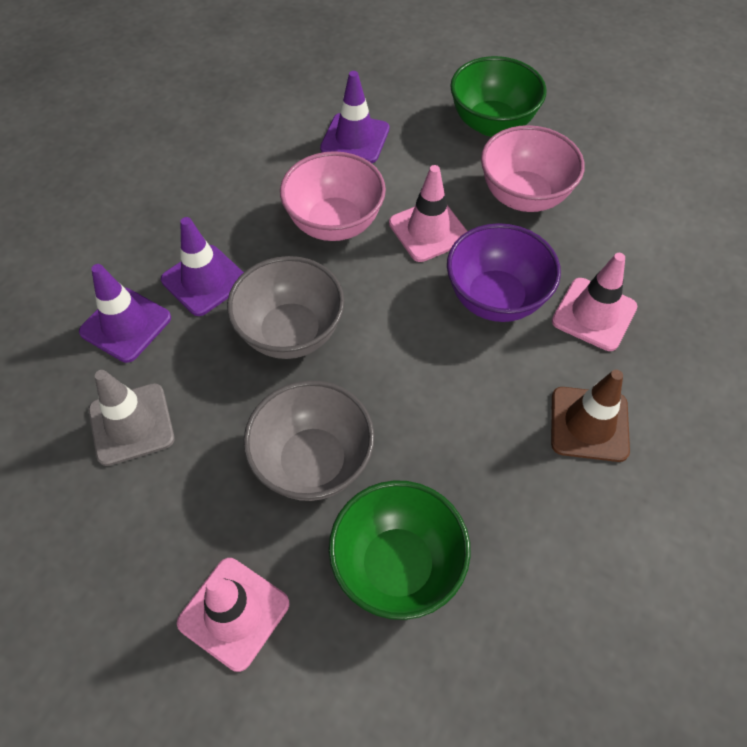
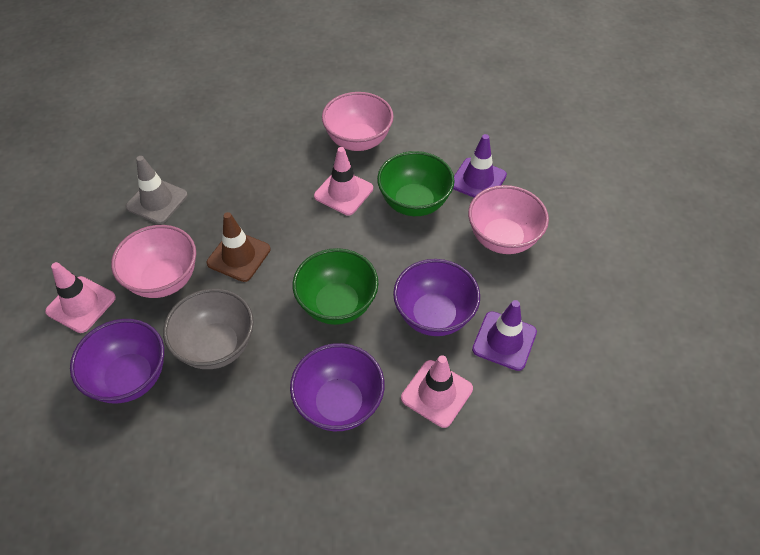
grey bowl: 2 -> 1
pink bowl: 2 -> 3
purple bowl: 1 -> 3
purple traffic cone: 3 -> 2

